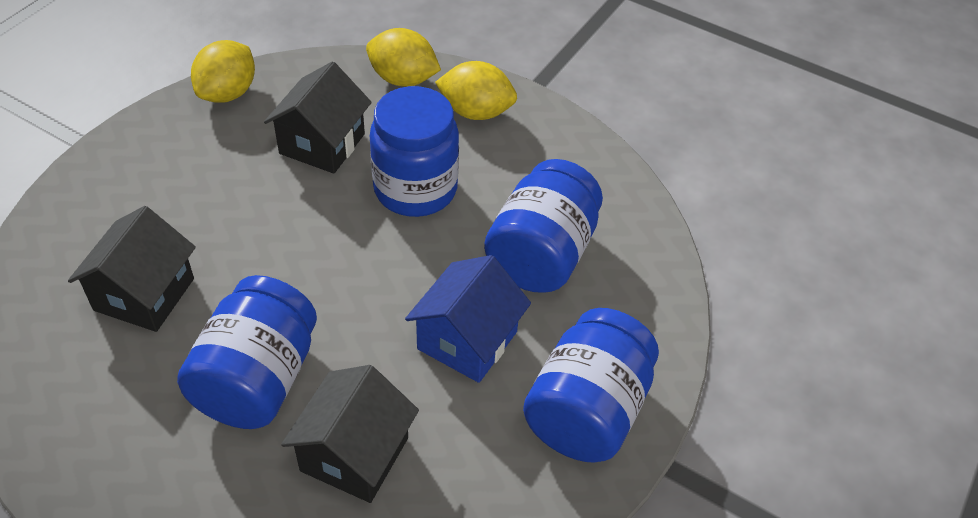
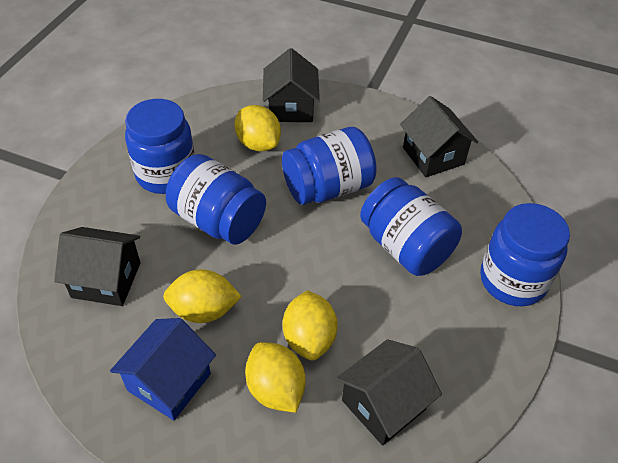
black house: 3 -> 4
blue jar: 4 -> 5
yellow lemon: 3 -> 4

